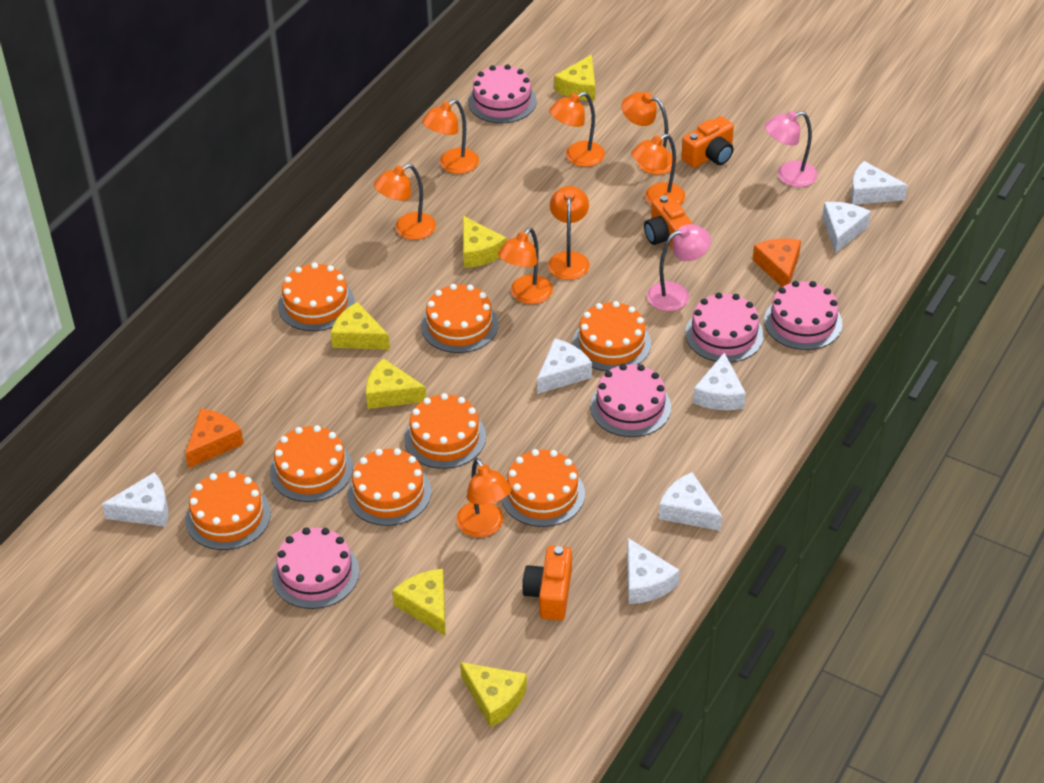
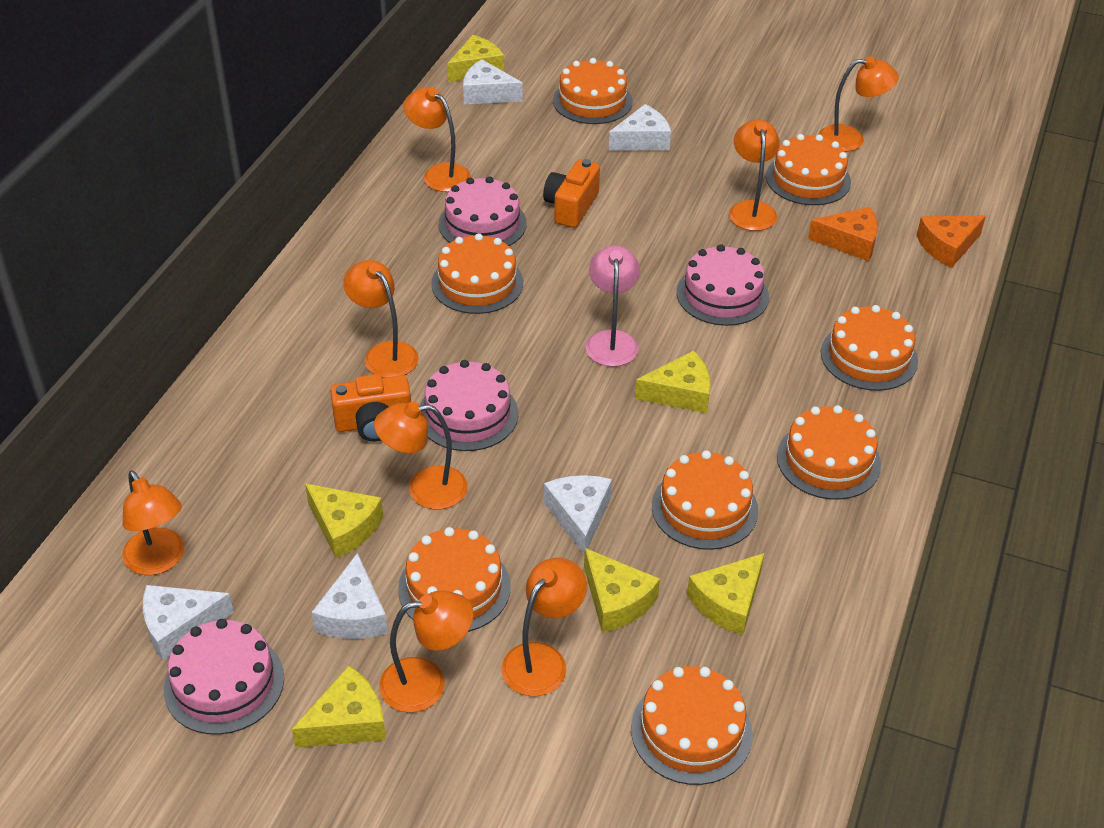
orange camera: 3 -> 2
pink cake: 5 -> 4
pink lamp: 2 -> 1
white cheese: 7 -> 5

